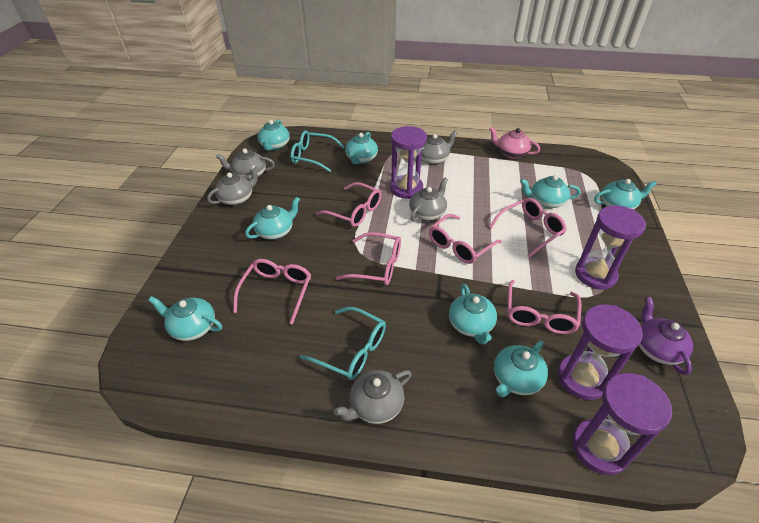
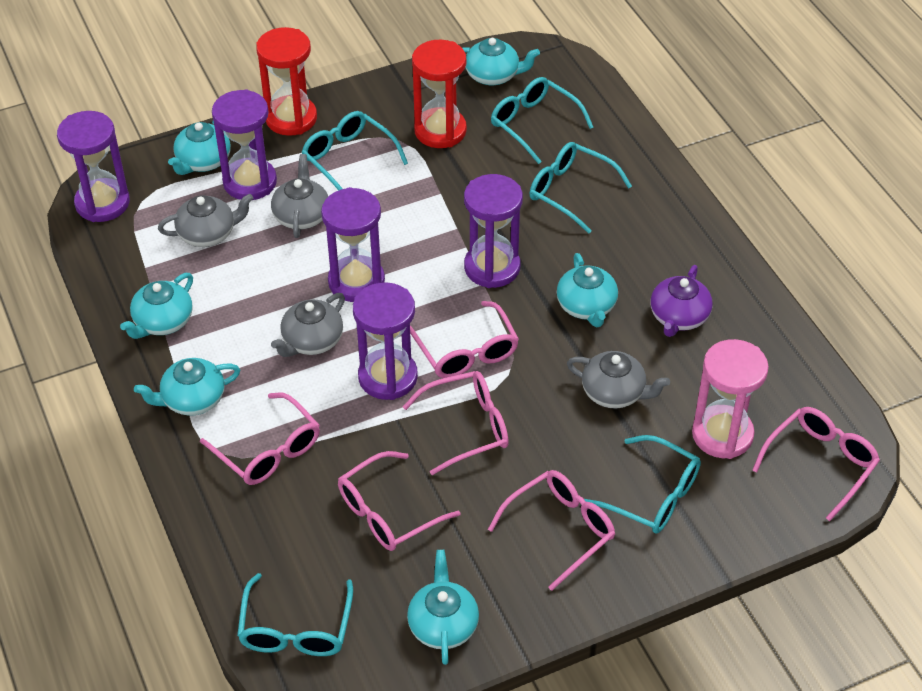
grey teapot: 5 -> 4
pink hourglass: 0 -> 1
pink teapot: 1 -> 0
purple hourglass: 4 -> 5
red hourglass: 0 -> 2
turquoise glasses: 2 -> 5
turquoise teapot: 8 -> 6

